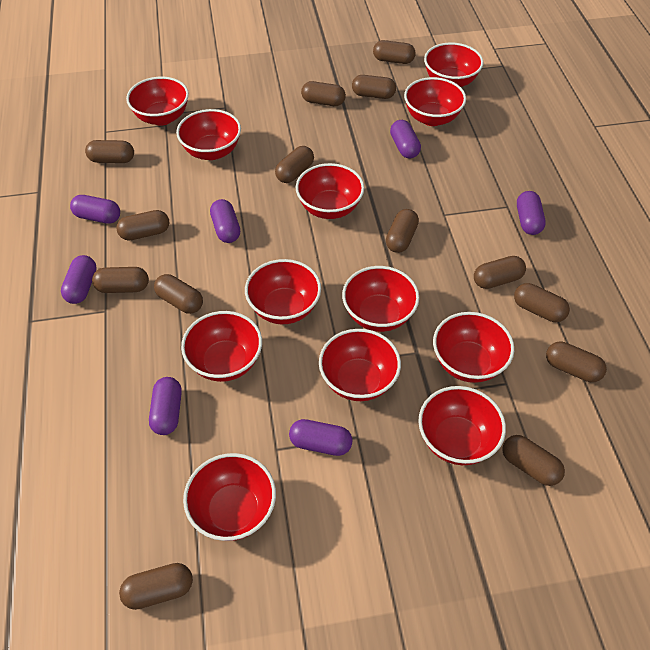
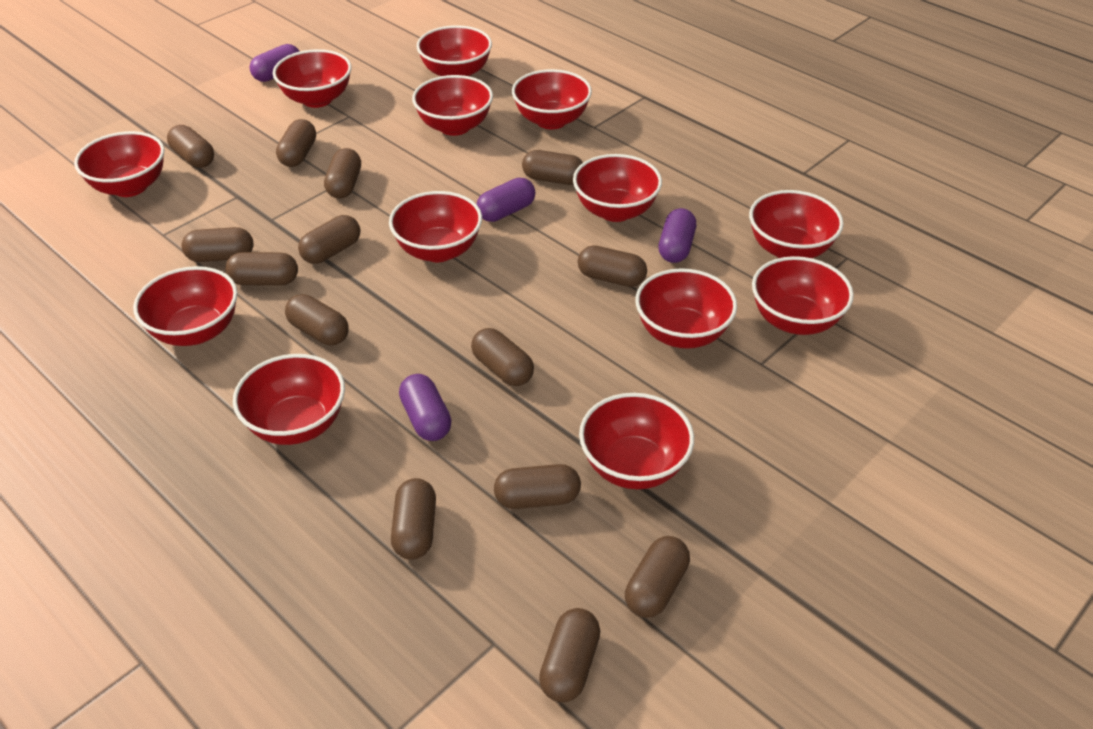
purple capsule: 7 -> 4
red bowl: 12 -> 13

